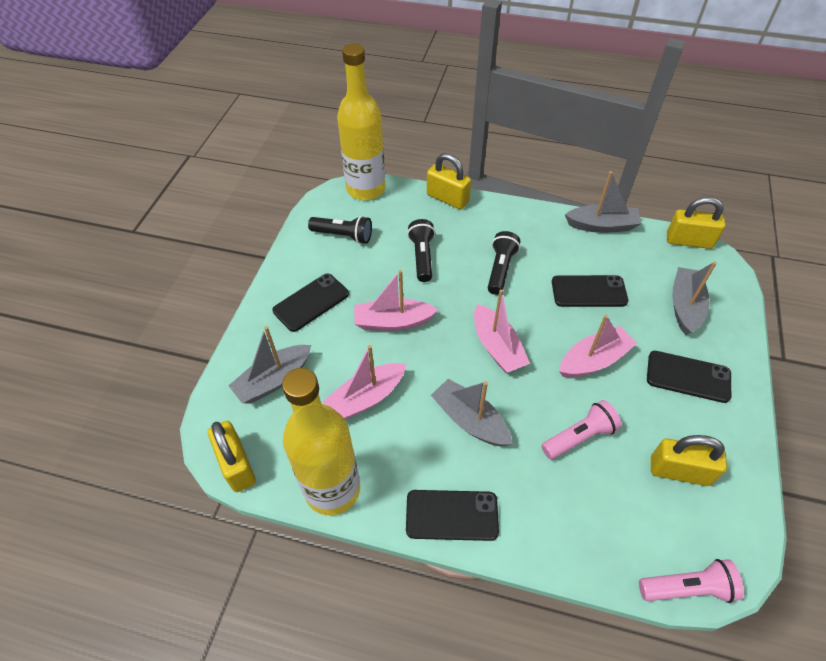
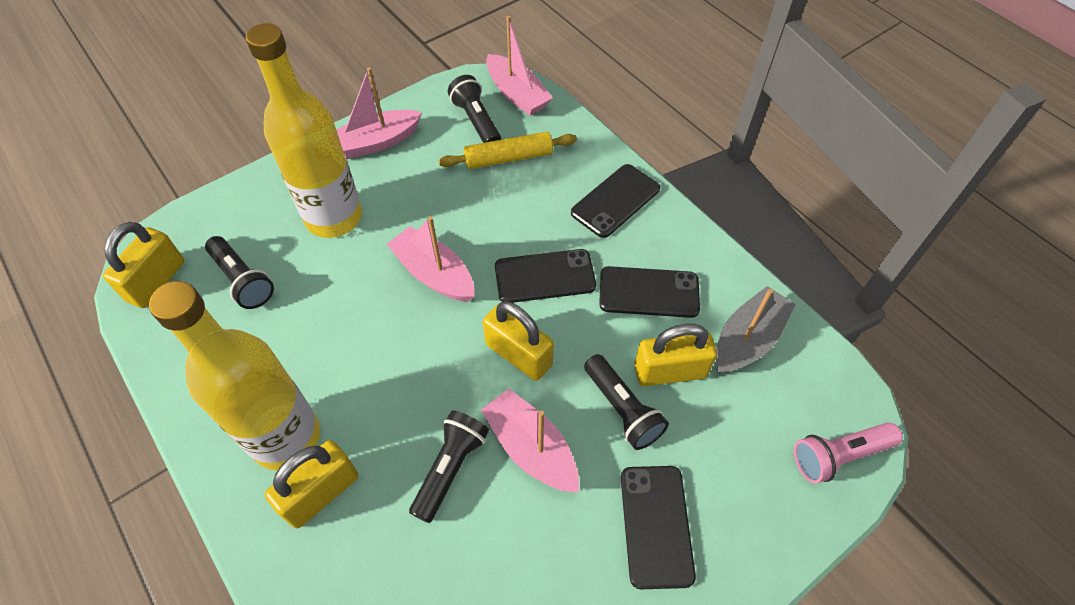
black flashlight: 3 -> 4
grey boat: 4 -> 1
pink flashlight: 2 -> 1
yellow rolling pin: 0 -> 1

